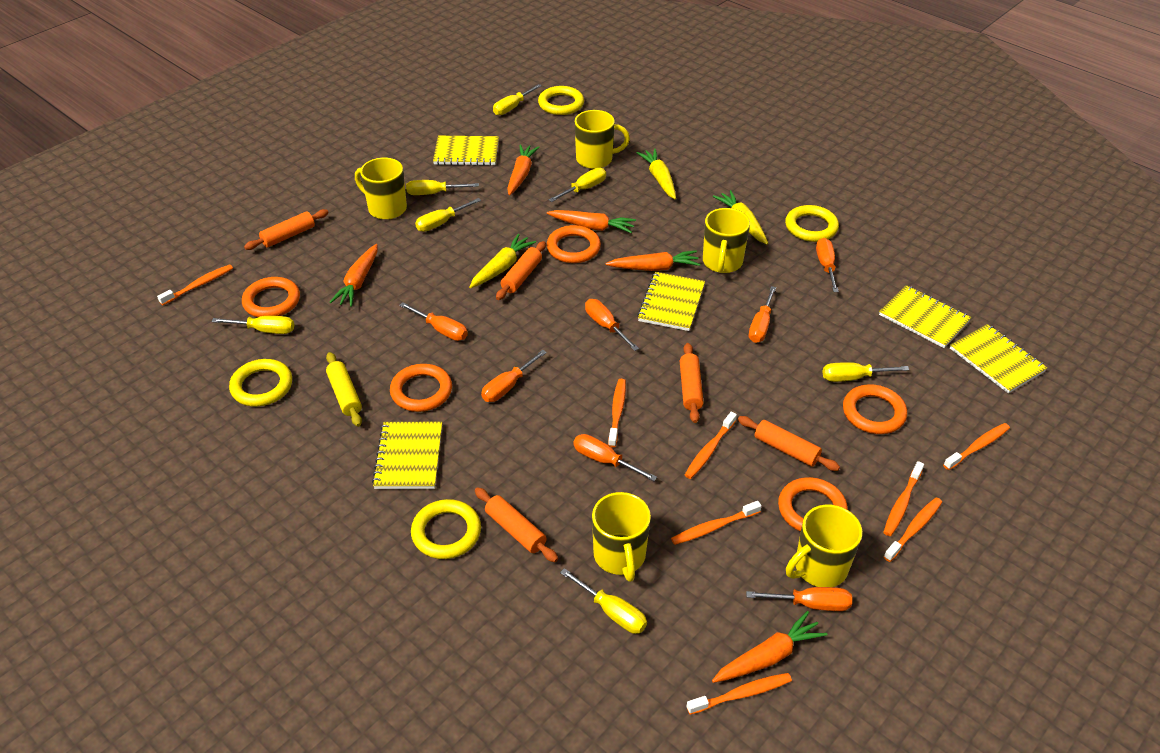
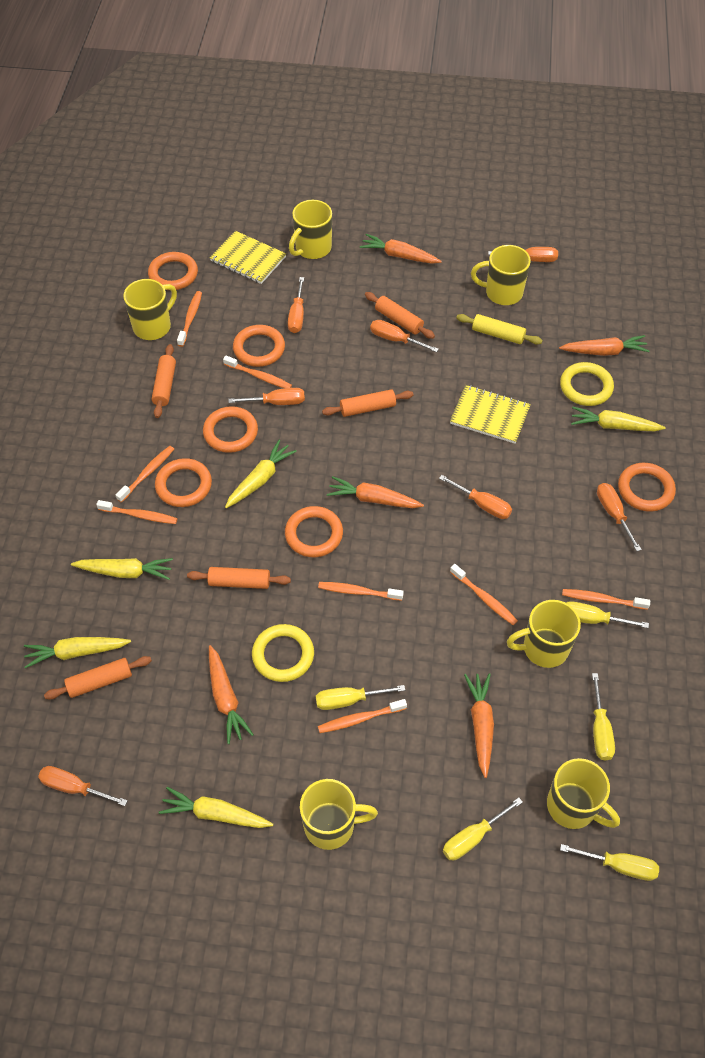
orange ring: 5 -> 6
yellow carrot: 3 -> 5
yellow mug: 5 -> 6
yellow notebook: 5 -> 2
yellow ring: 4 -> 2
yellow screwdriver: 7 -> 5

